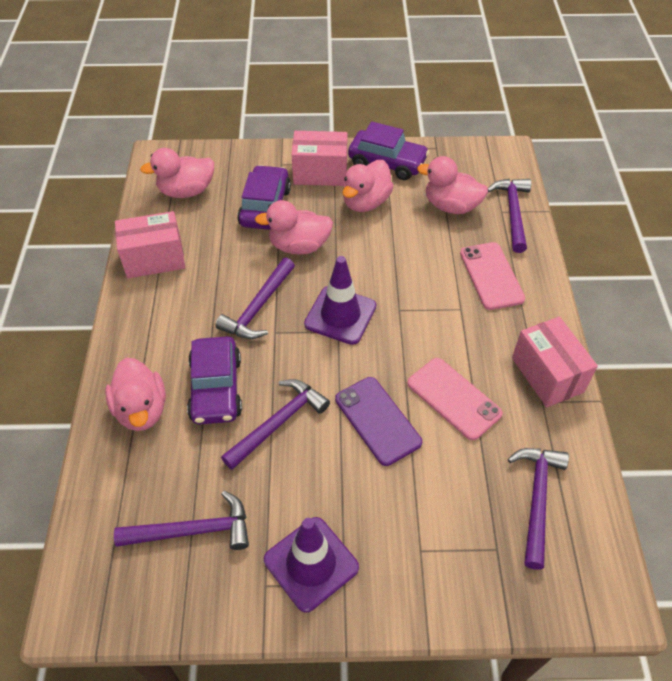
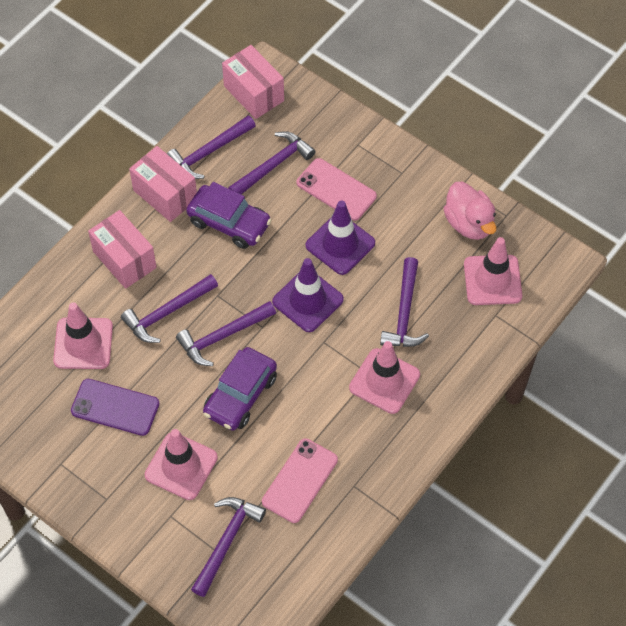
pink duck: 5 -> 1
pink traffic cone: 0 -> 4
purple car: 3 -> 2
purple hammer: 5 -> 6

